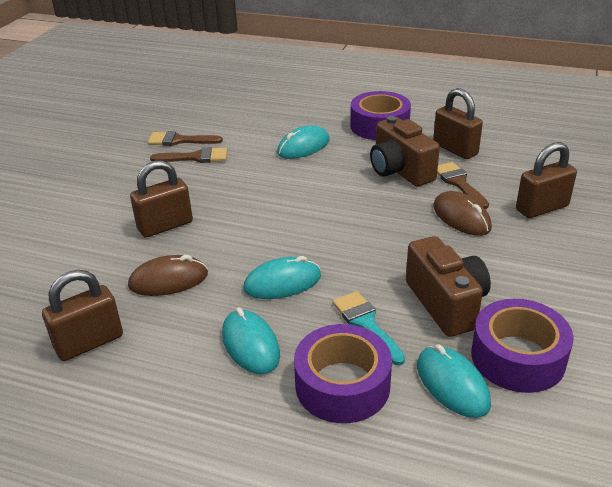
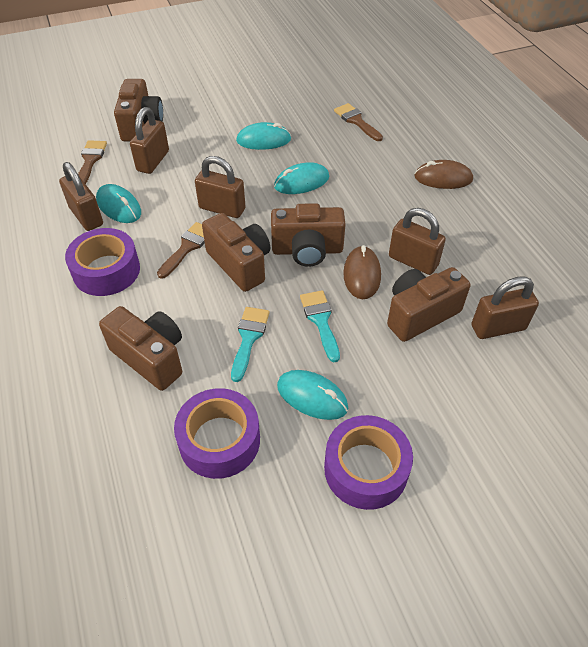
brown camera: 2 -> 5
brown padlock: 4 -> 5
turquoise brush: 1 -> 2

